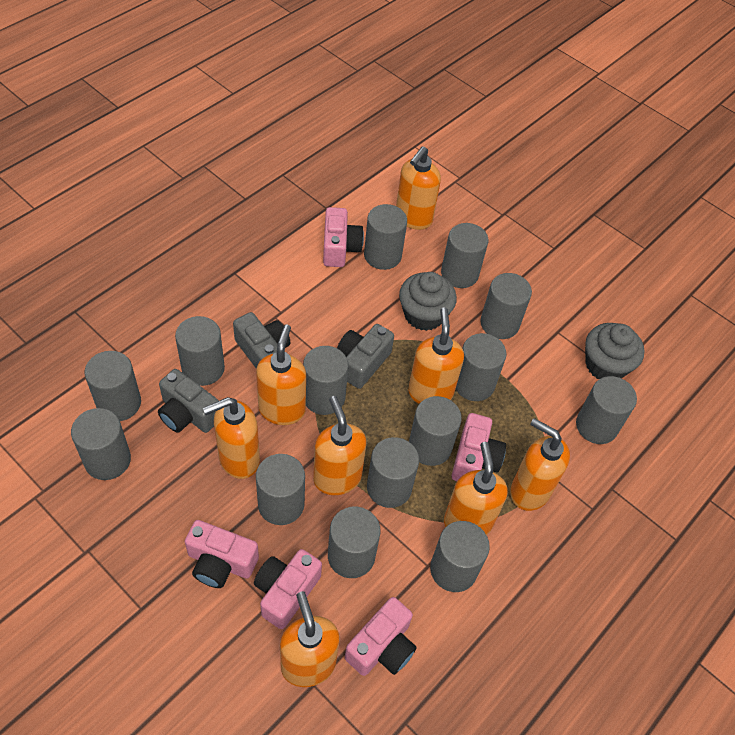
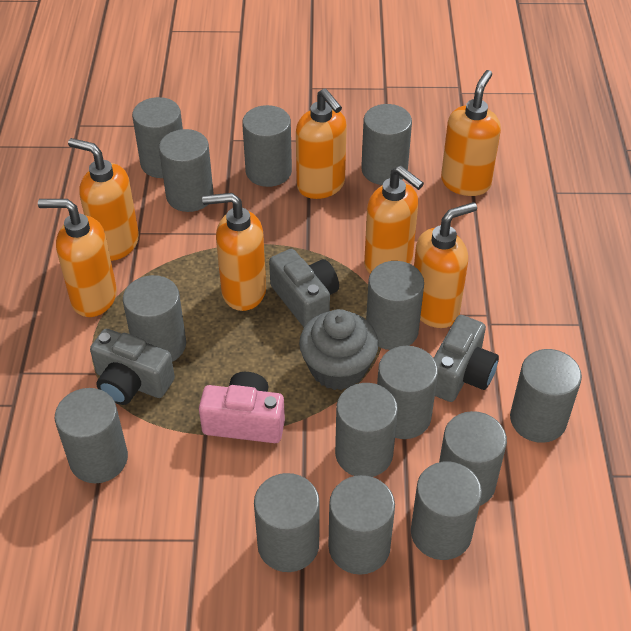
grey cupcake: 2 -> 1
orange soap dispenser: 8 -> 7
pink camera: 5 -> 1

